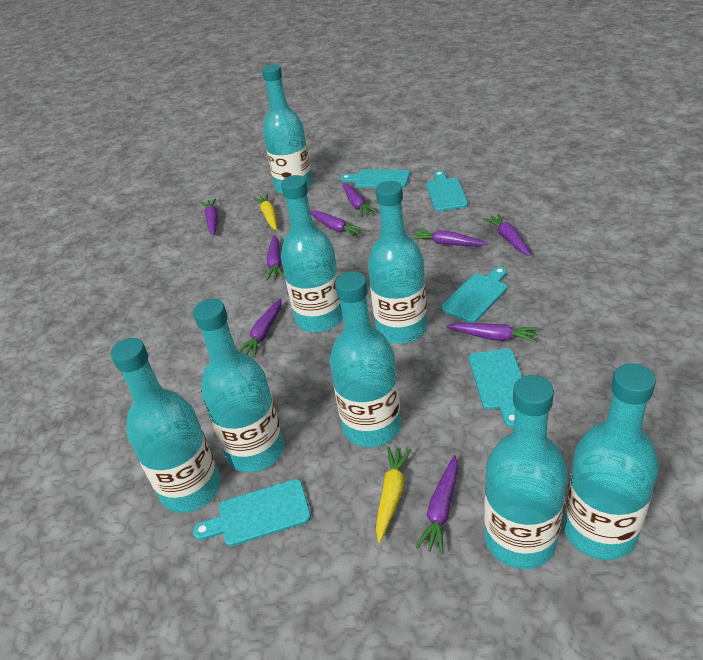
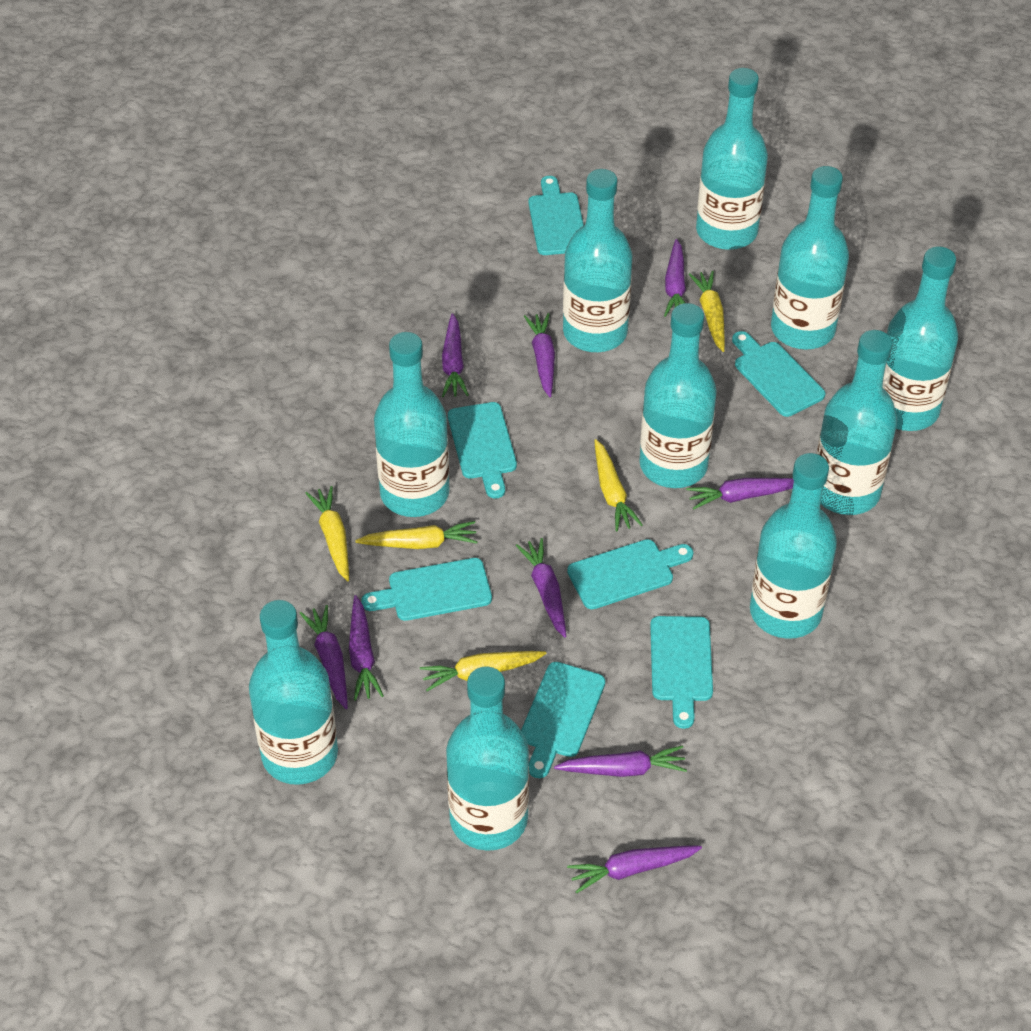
turquoise bottle: 8 -> 10
turquoise cutting board: 5 -> 7
yellow carrot: 2 -> 5

